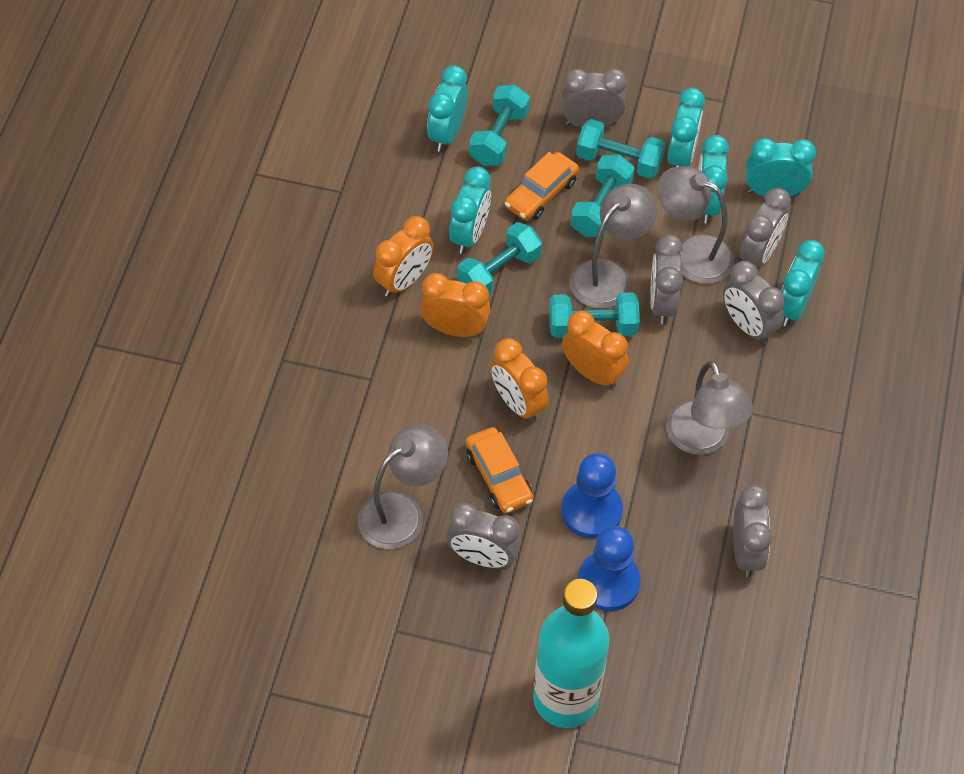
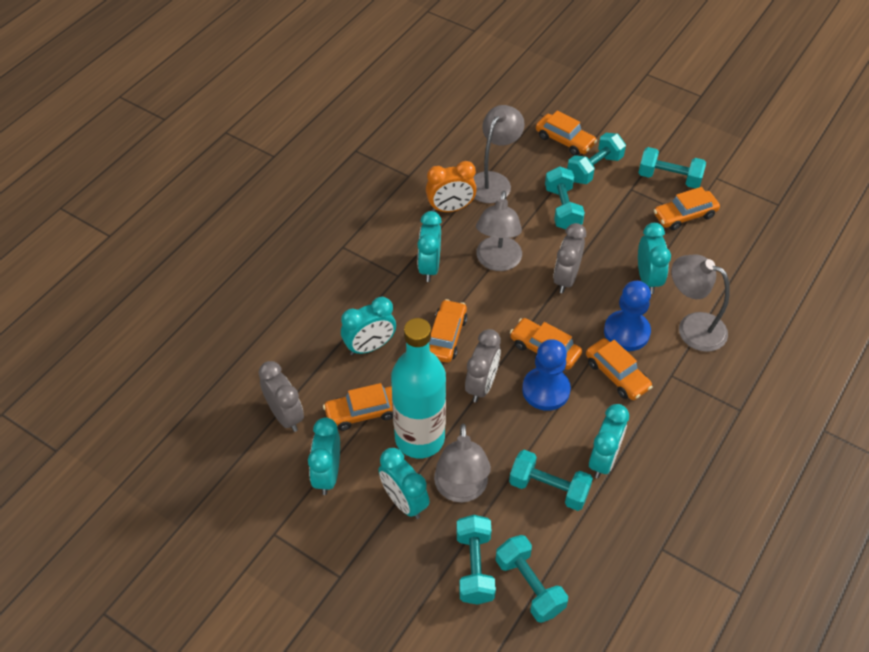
grey clock: 6 -> 3
orange car: 2 -> 6
orange clock: 4 -> 1
turquoise dumbbell: 5 -> 6

